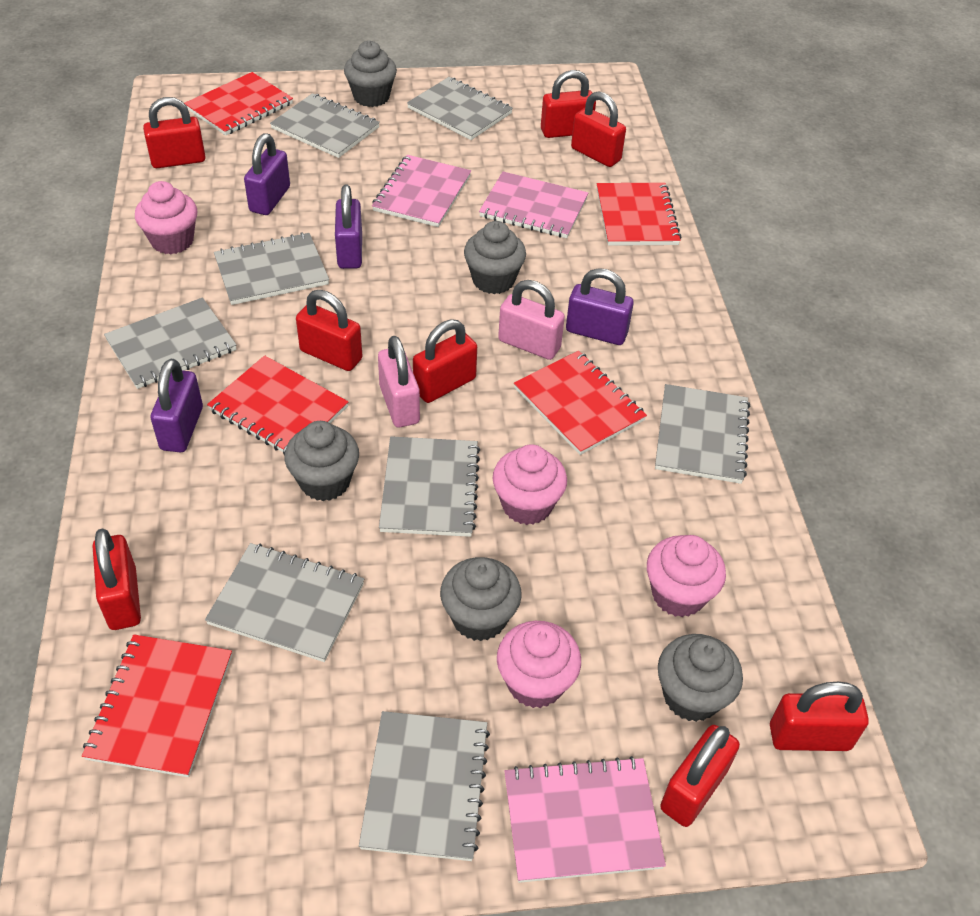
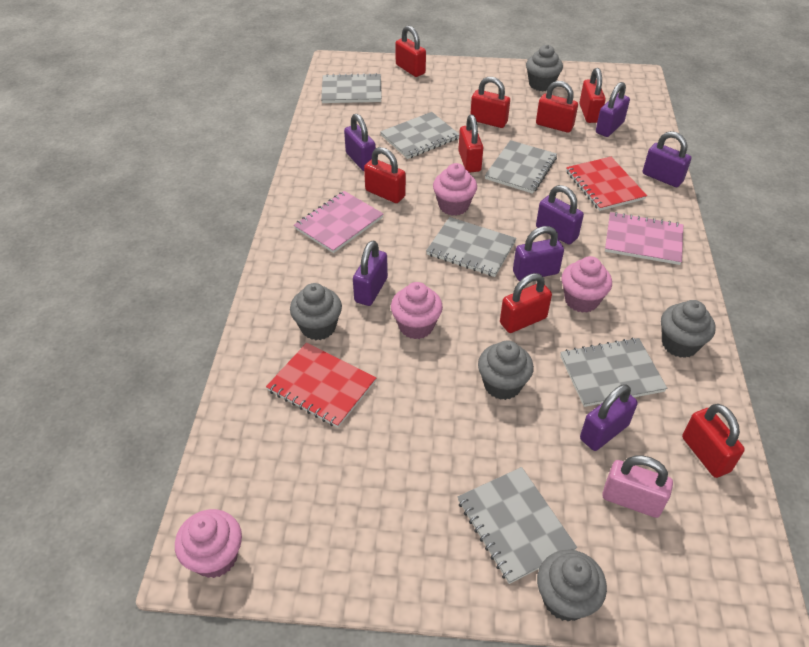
grey notebook: 8 -> 6
pink notebook: 3 -> 2
pink padlock: 2 -> 1
purple padlock: 4 -> 7
red notebook: 5 -> 2

